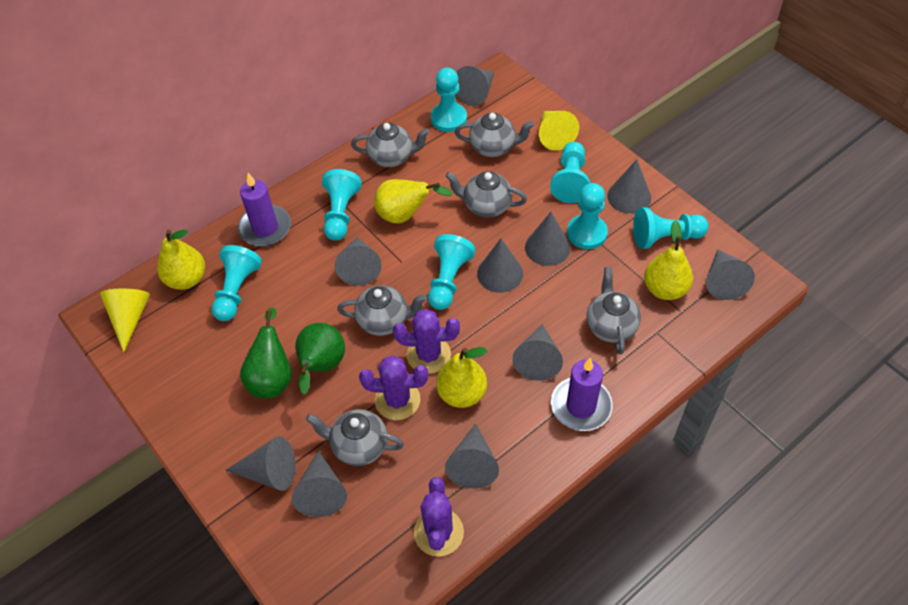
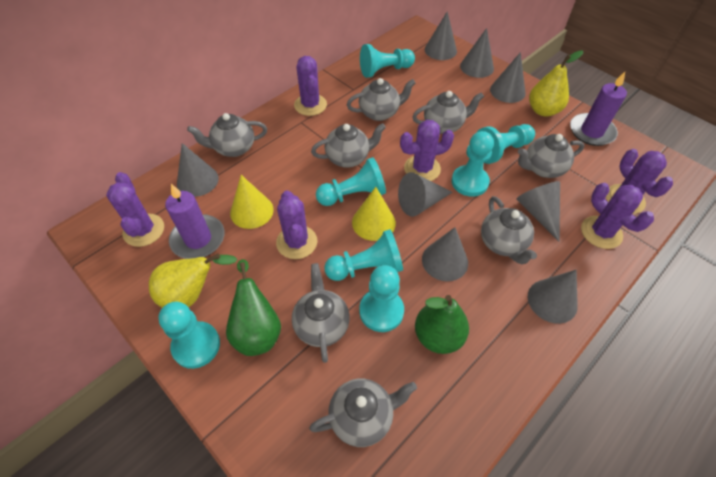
grey cone: 10 -> 8
grey teapot: 6 -> 8
purple cactus: 3 -> 6
yellow pear: 4 -> 2

